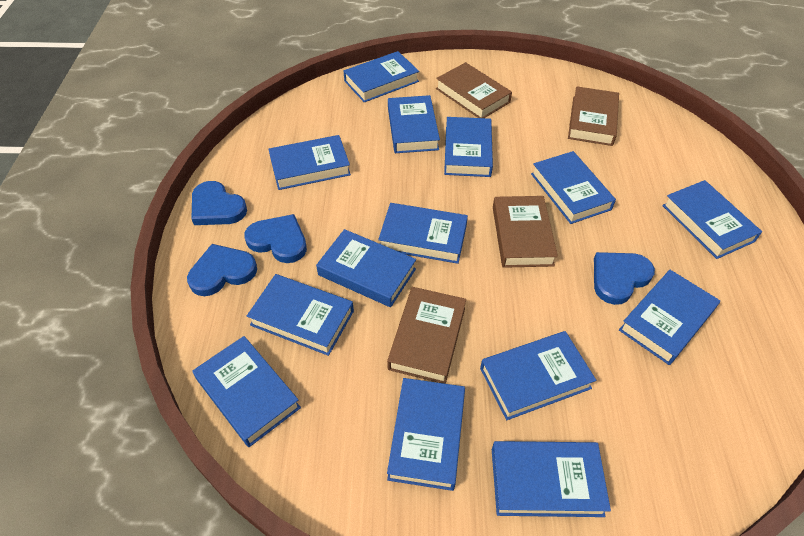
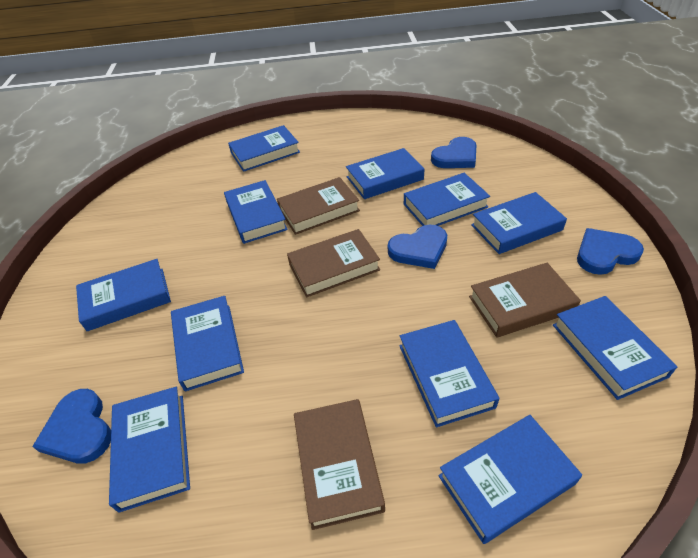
blue book: 14 -> 11

